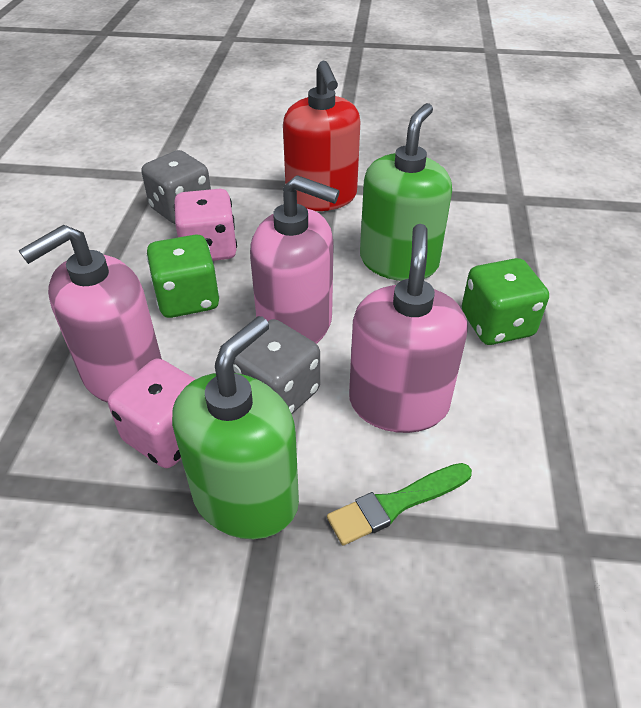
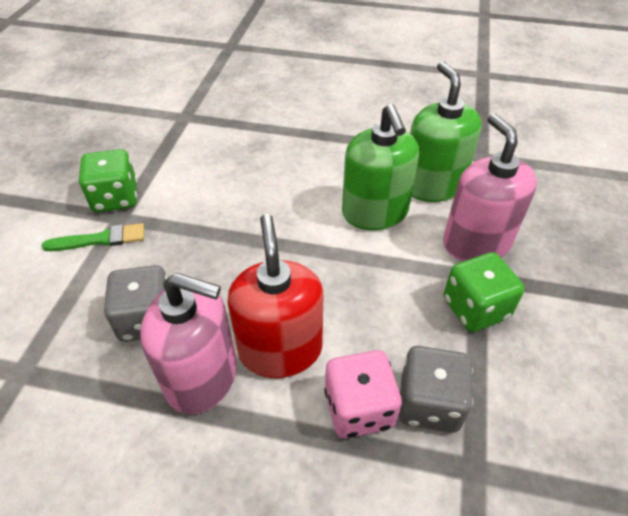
pink dice: 2 -> 1
pink soap dispenser: 3 -> 2

